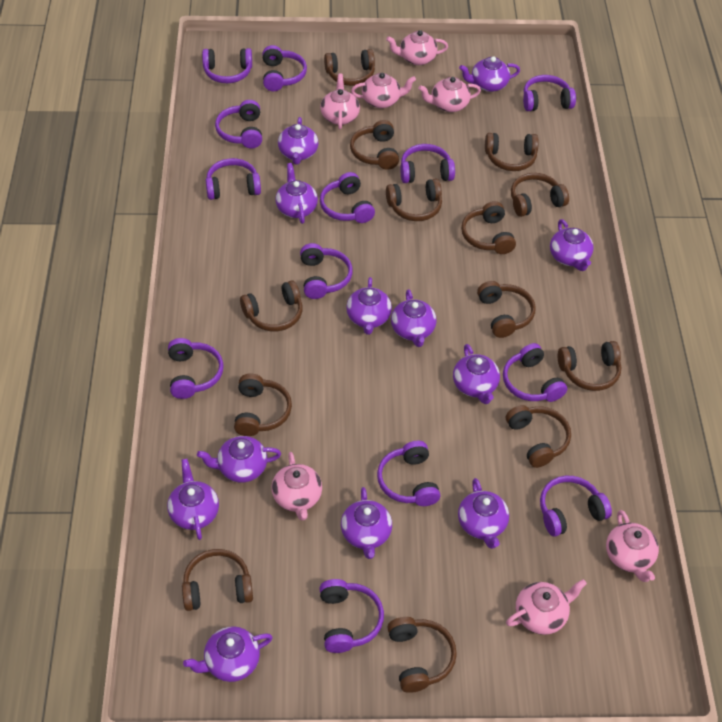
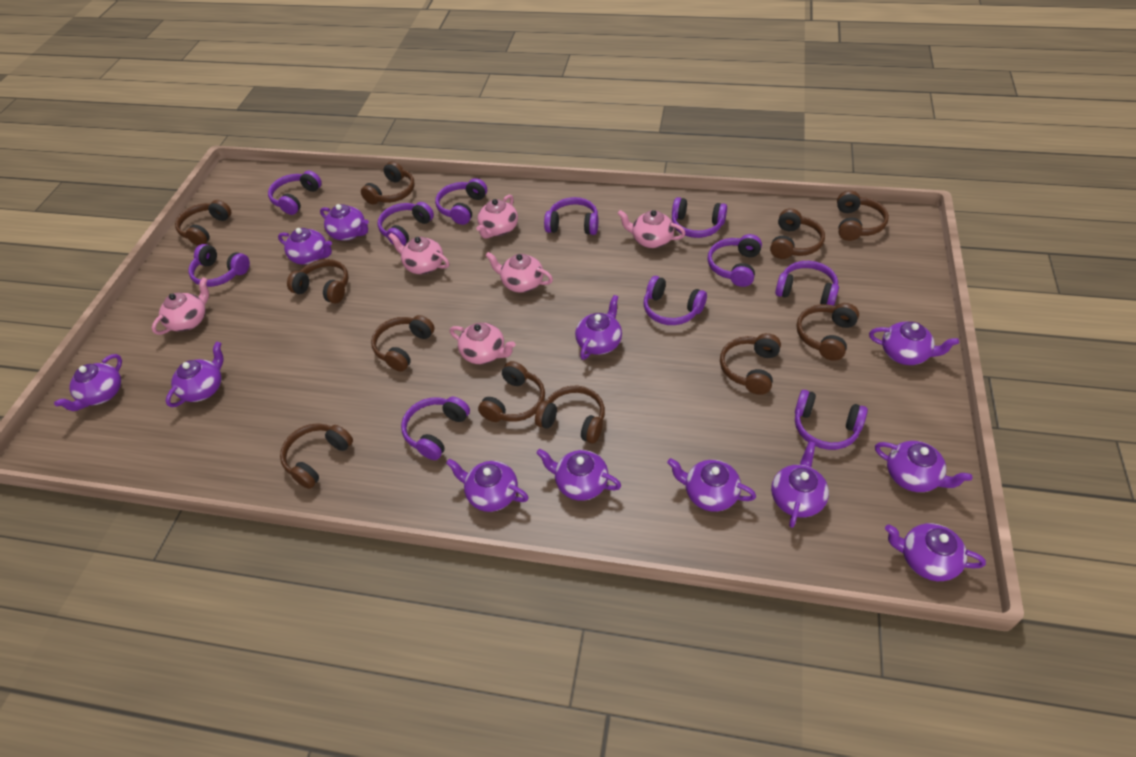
brown headphones: 13 -> 11
pink teapot: 7 -> 6
purple headphones: 13 -> 11

